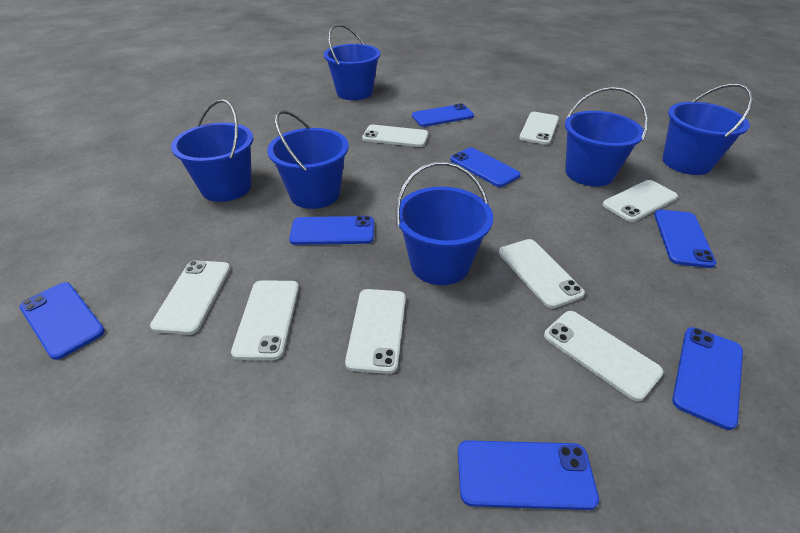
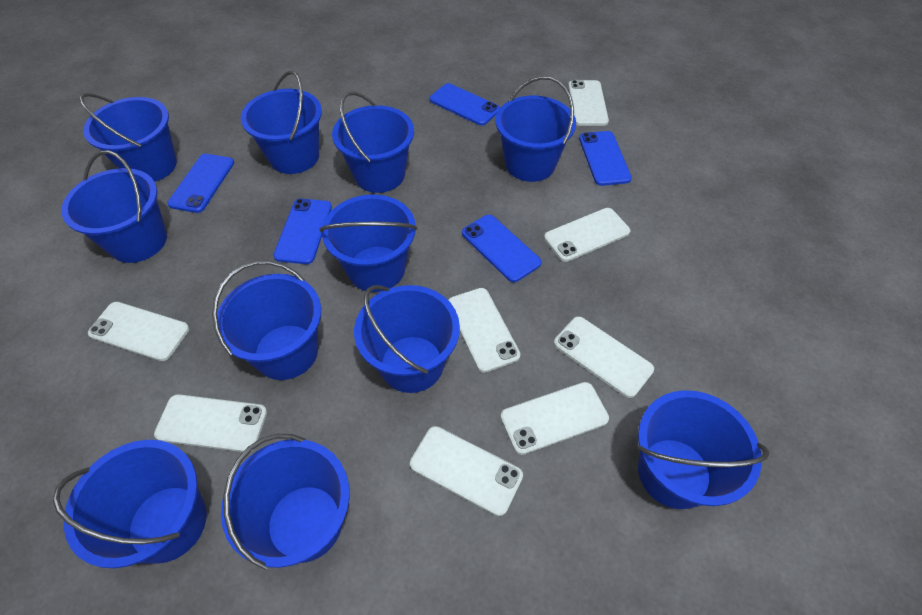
blue bucket: 6 -> 11
blue phone: 7 -> 5

